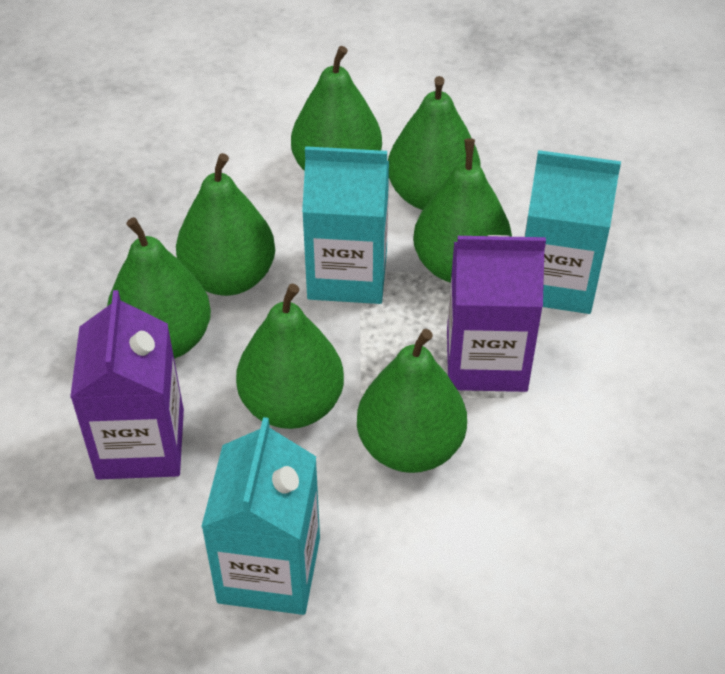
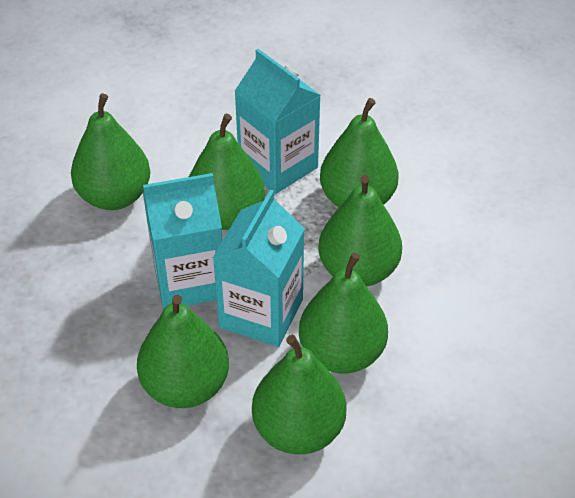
purple carton: 2 -> 0

